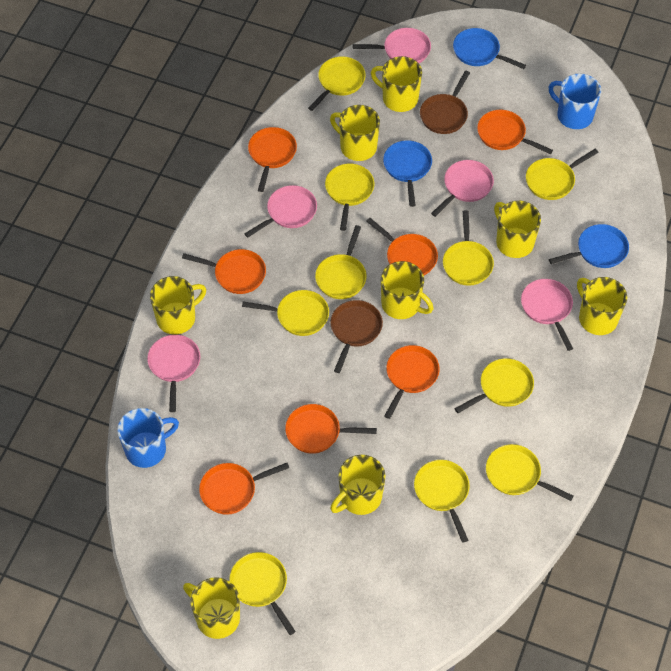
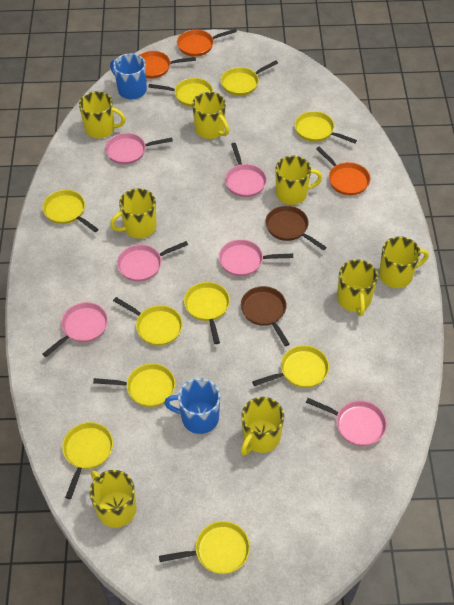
blue pan: 3 -> 0
orange pan: 7 -> 3
pink pan: 5 -> 6

